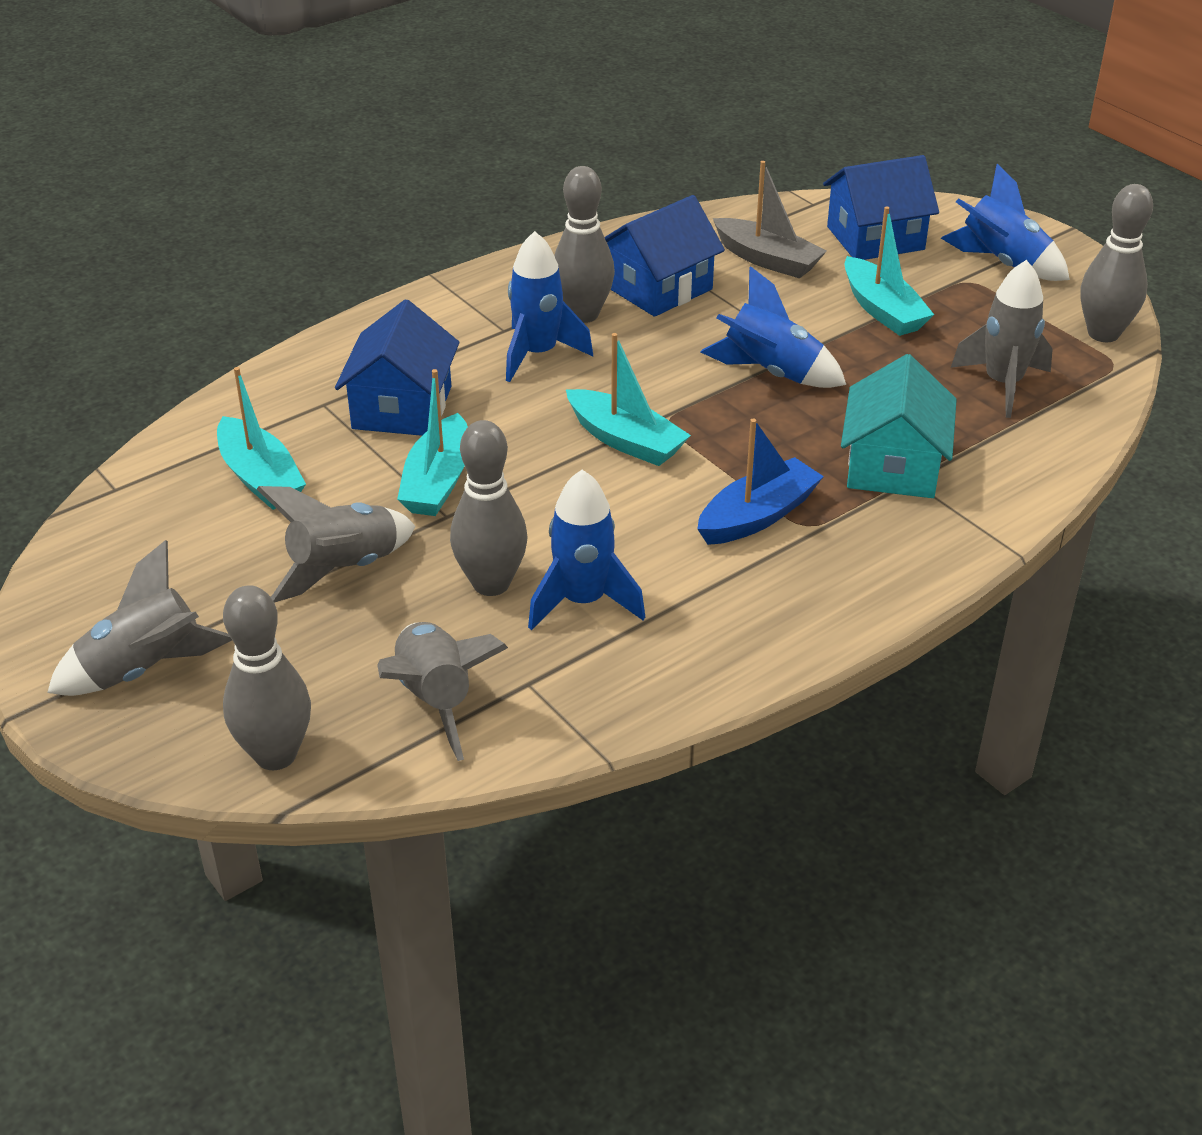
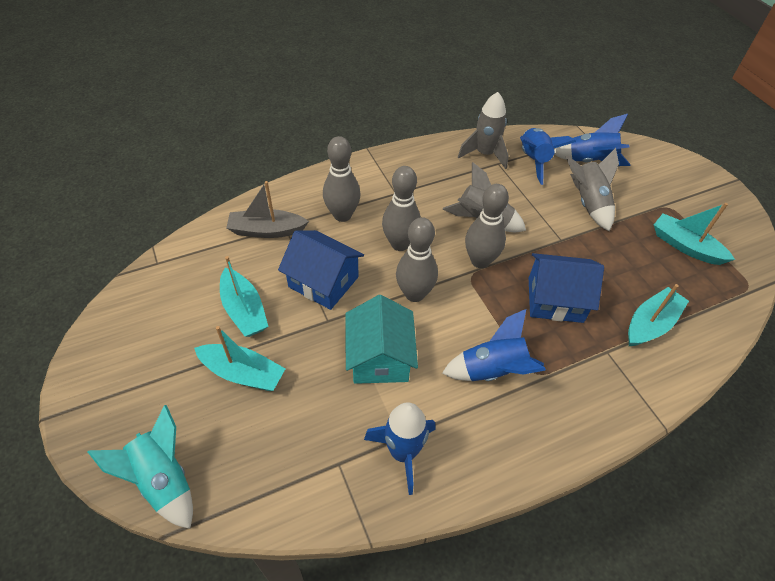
blue boat: 1 -> 0
blue house: 3 -> 2
grey rocket: 4 -> 3
turquoise rocket: 0 -> 1

